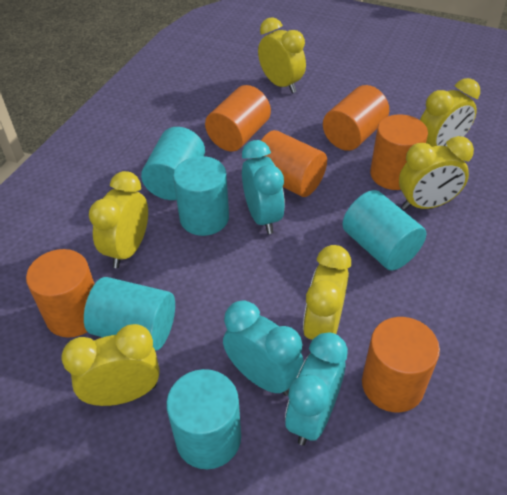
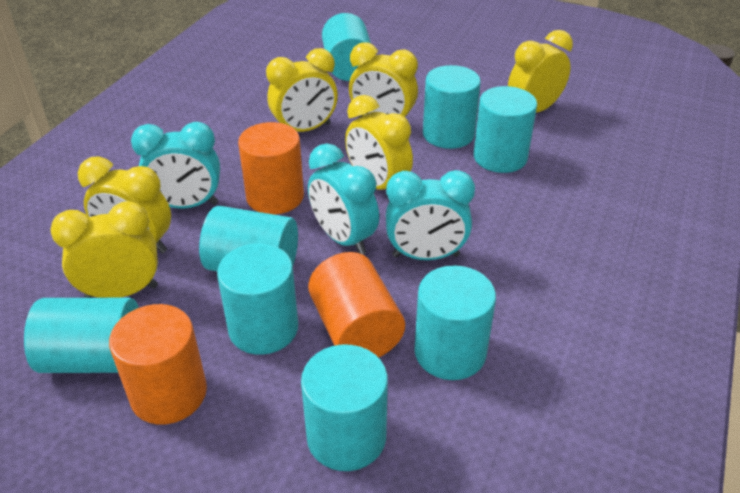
orange cylinder: 6 -> 3
turquoise cylinder: 5 -> 8

